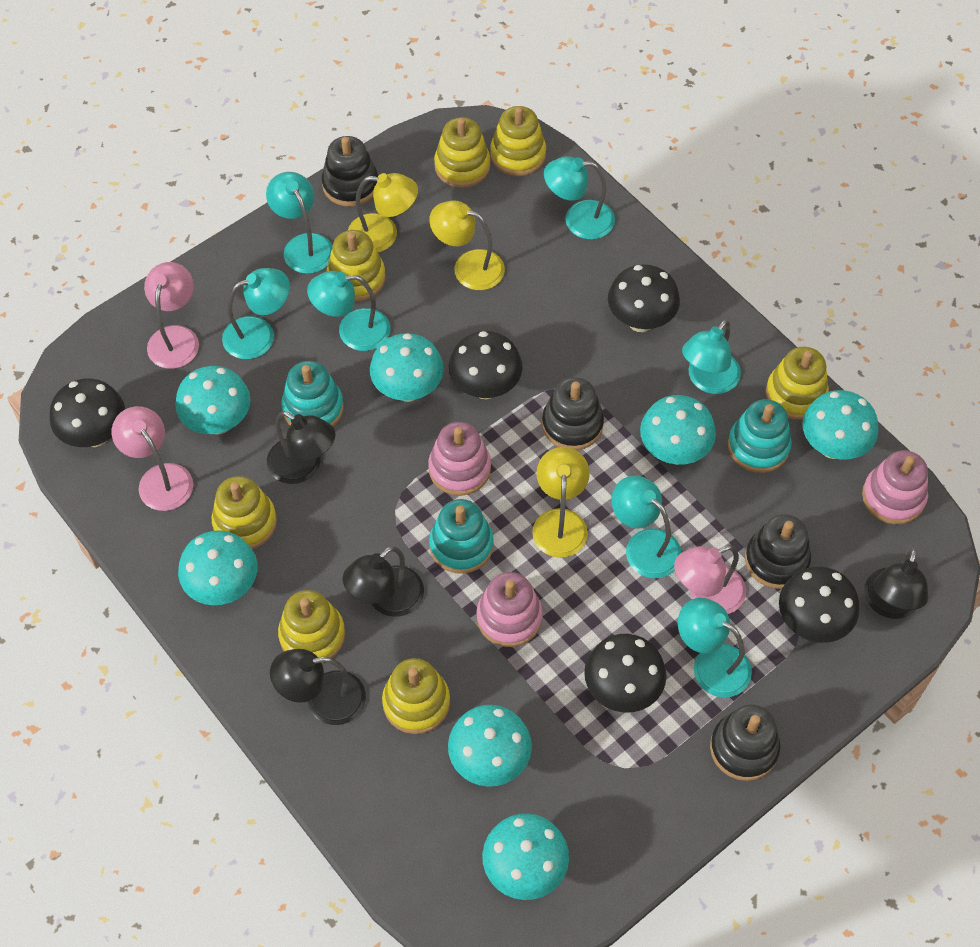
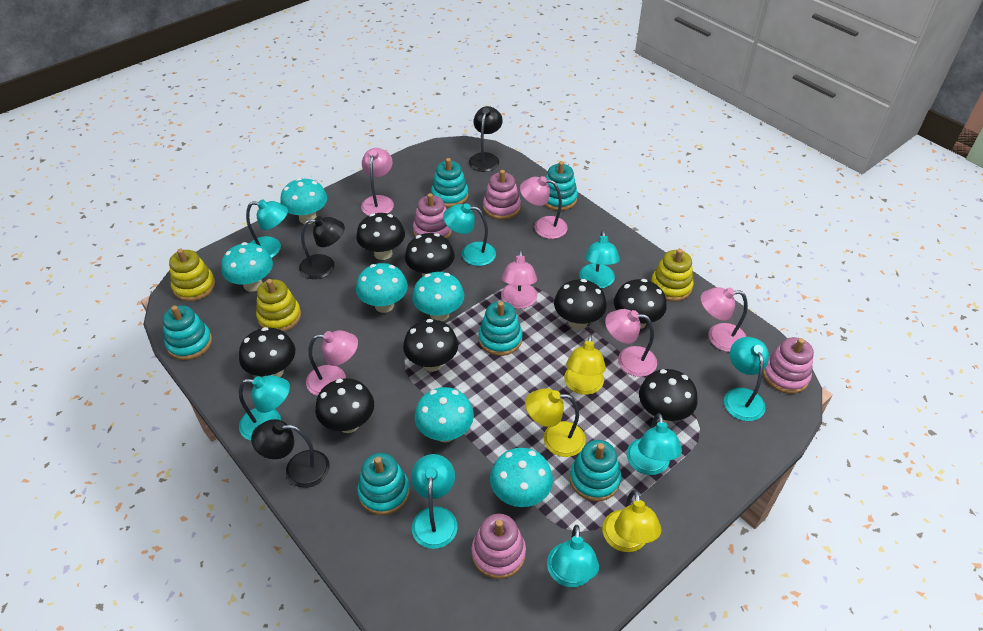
black lamp: 4 -> 3
black mushroom: 5 -> 8
black stacking toy: 4 -> 0
pink lamp: 3 -> 6
pink stacking toy: 3 -> 4
turquoise lamp: 7 -> 8
turquoise mushroom: 7 -> 6
turquoise stacking toy: 3 -> 6
yellow stacking toy: 7 -> 3

